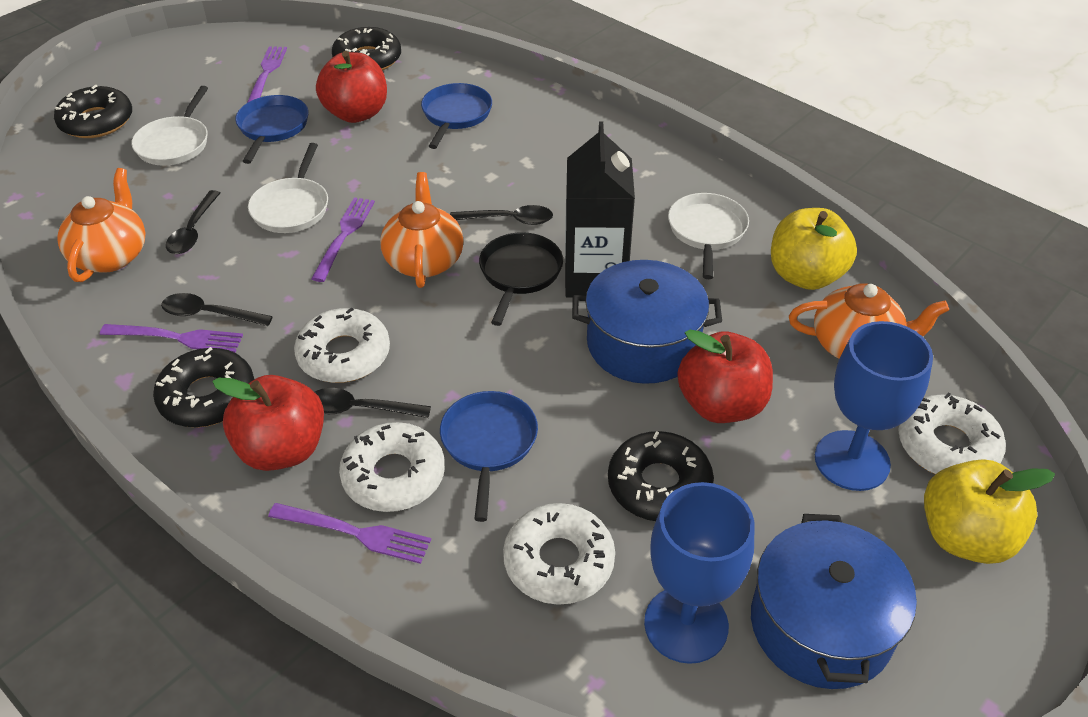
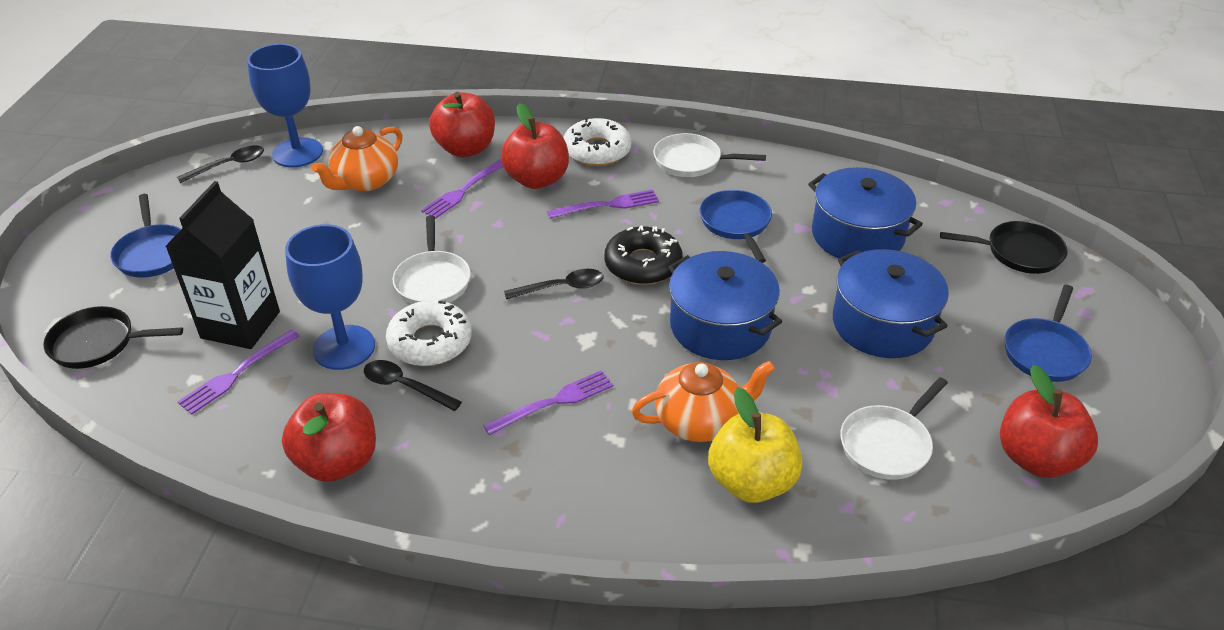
black donut: 4 -> 1
black pan: 1 -> 2
black spoon: 4 -> 3
blue pot: 2 -> 3
orange teapot: 3 -> 2
red apple: 3 -> 4
white donut: 4 -> 2
yellow apple: 2 -> 1

